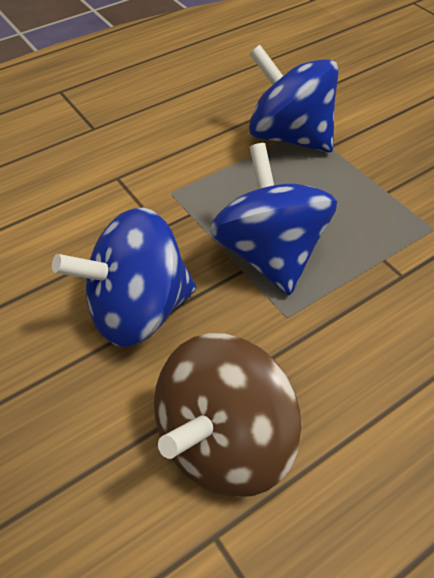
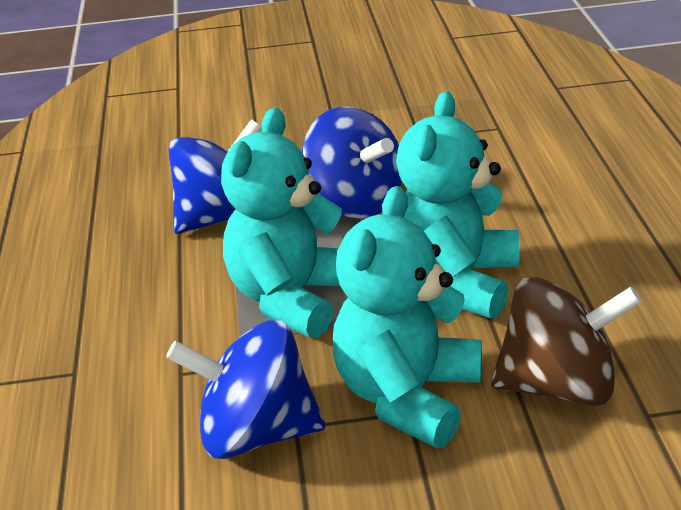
turquoise teddy bear: 0 -> 3

